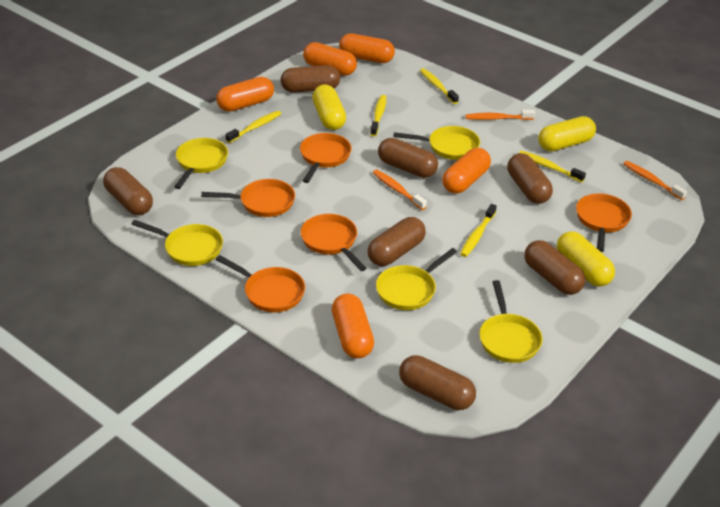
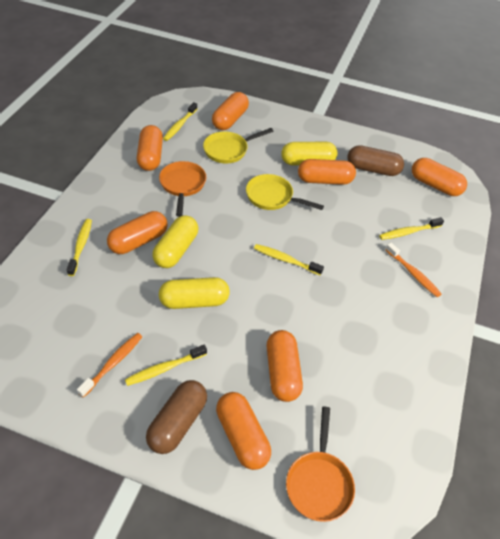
brown capsule: 7 -> 2
orange capsule: 5 -> 7
orange pan: 5 -> 2
orange toothbrush: 3 -> 2
yellow pan: 5 -> 2

